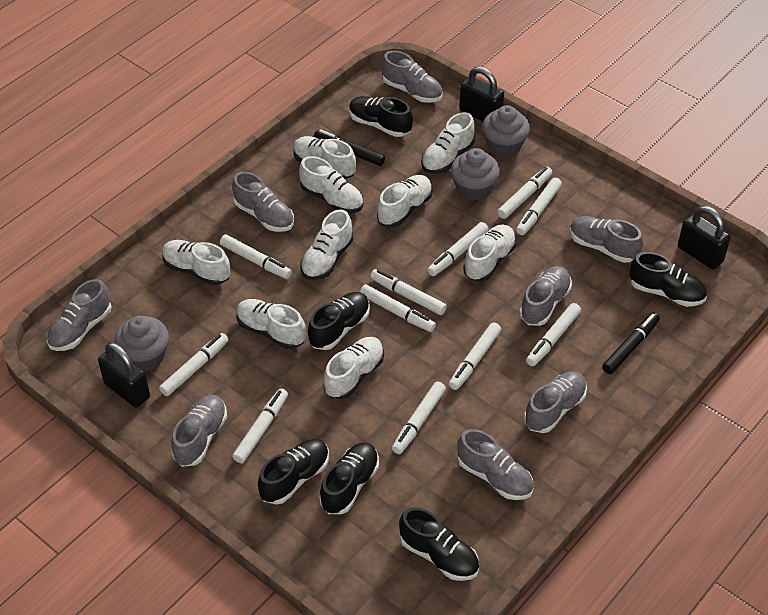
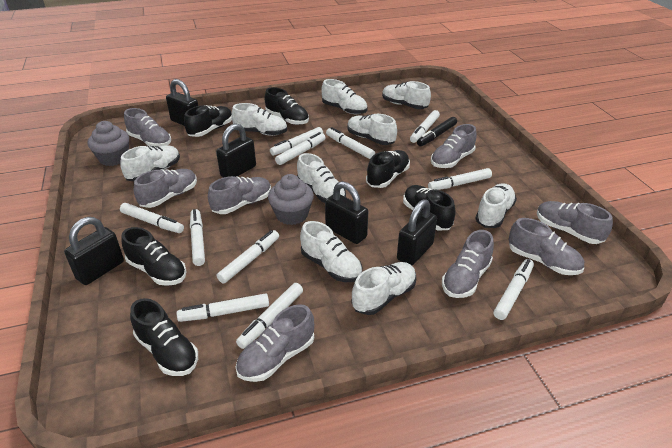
black marker: 2 -> 1
black padlock: 3 -> 5
grey cupcake: 3 -> 2

